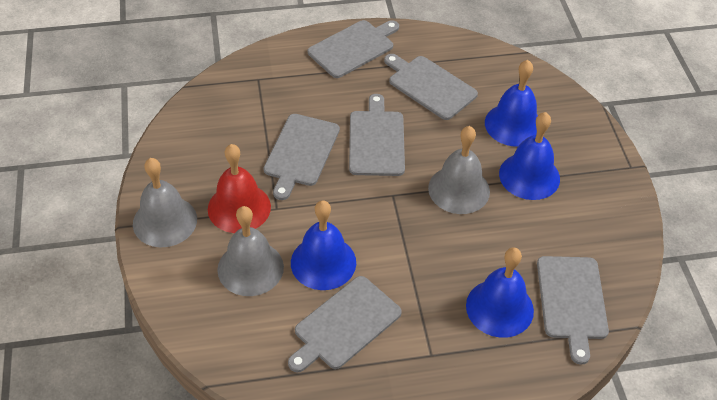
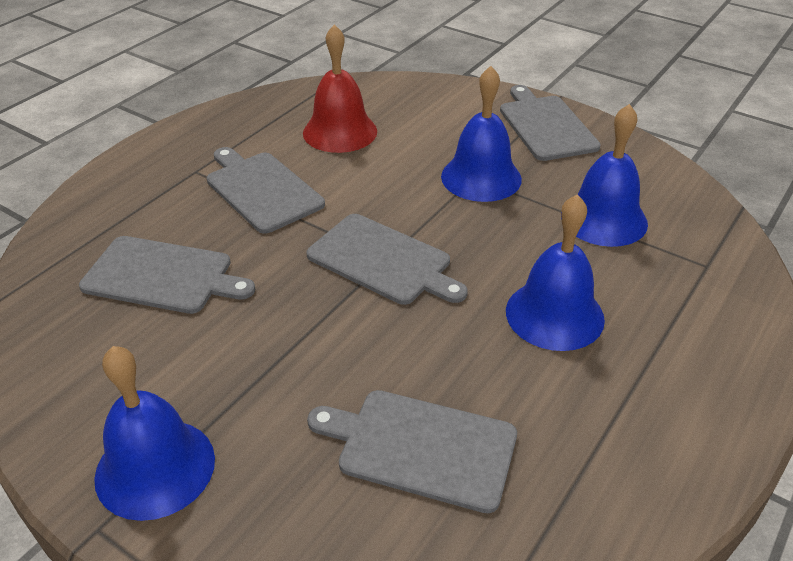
grey bell: 3 -> 0
grey cutting board: 6 -> 5

